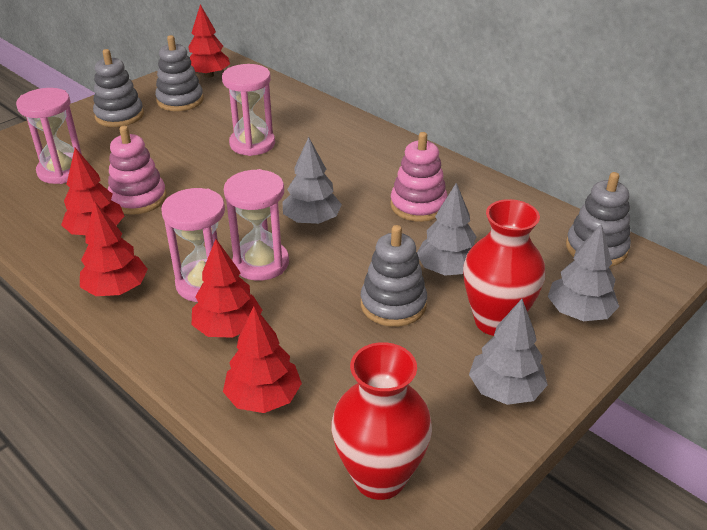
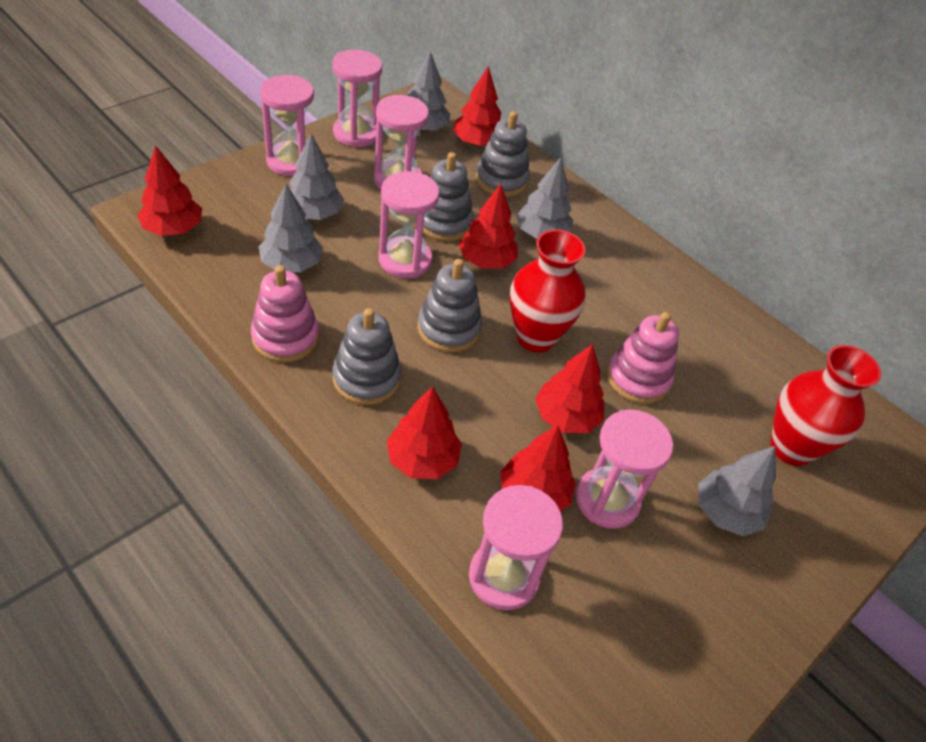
grey tree: 4 -> 5
pink hourglass: 4 -> 6
red tree: 5 -> 6

